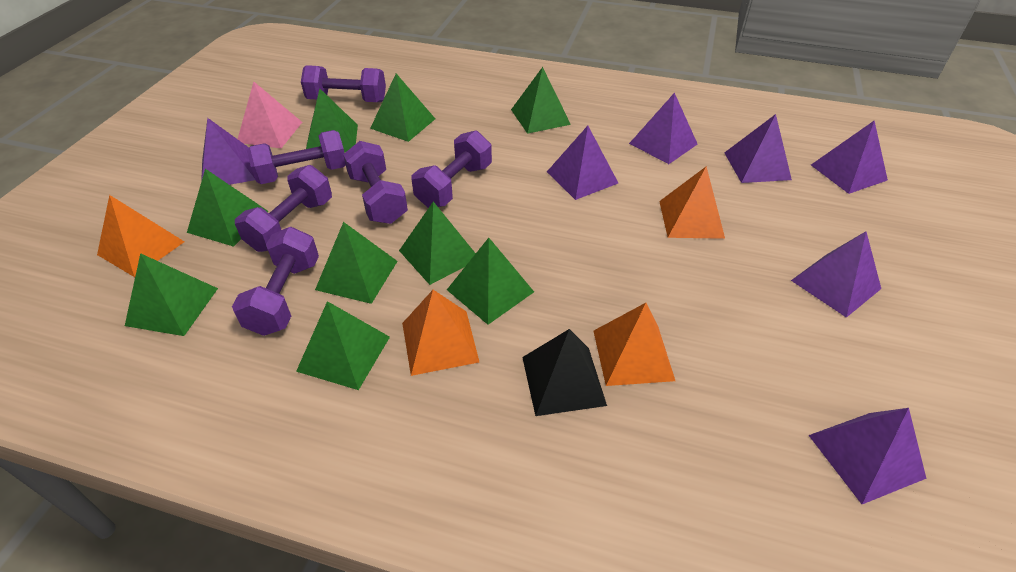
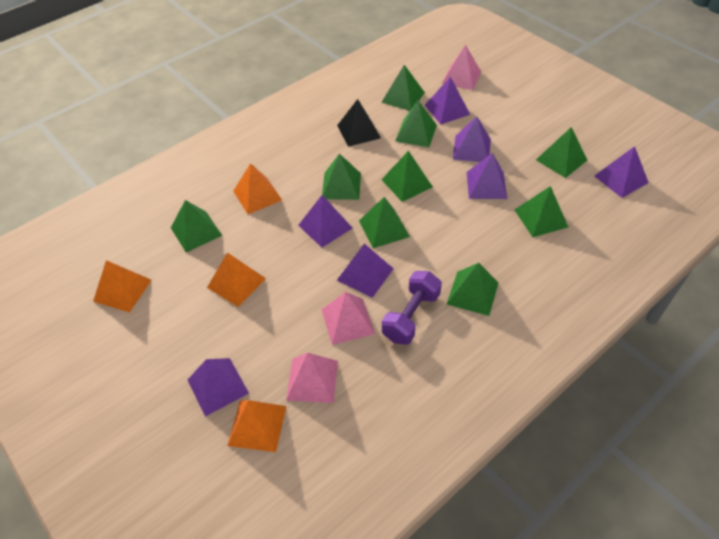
pink pyramid: 1 -> 3
purple dumbbell: 6 -> 1

